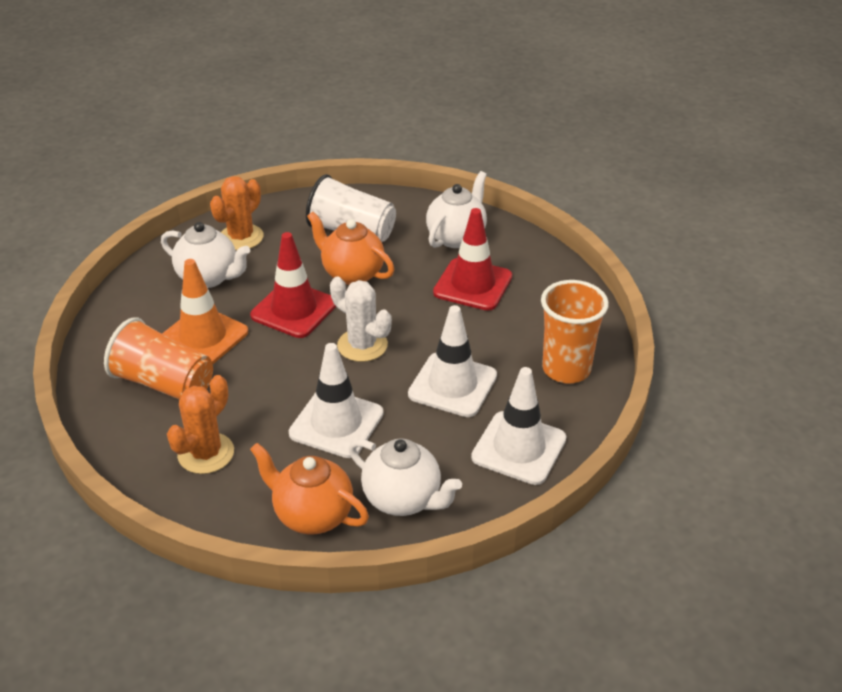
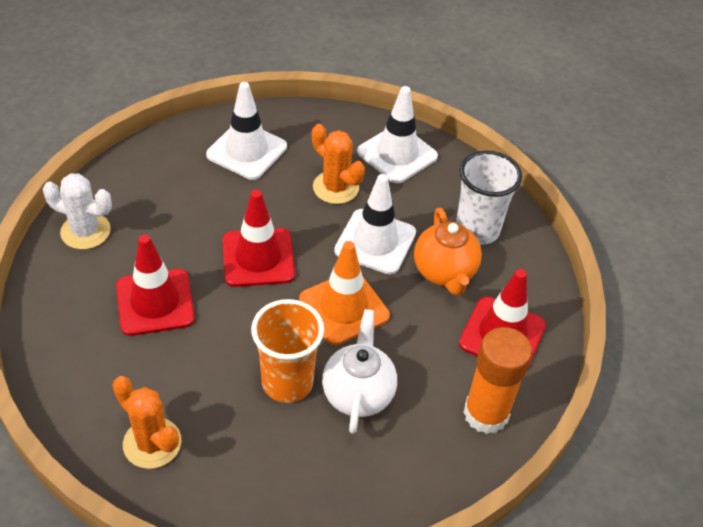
orange cup: 2 -> 1
orange glue stick: 0 -> 1
orange teapot: 2 -> 1
red traffic cone: 2 -> 3
white teapot: 3 -> 1

